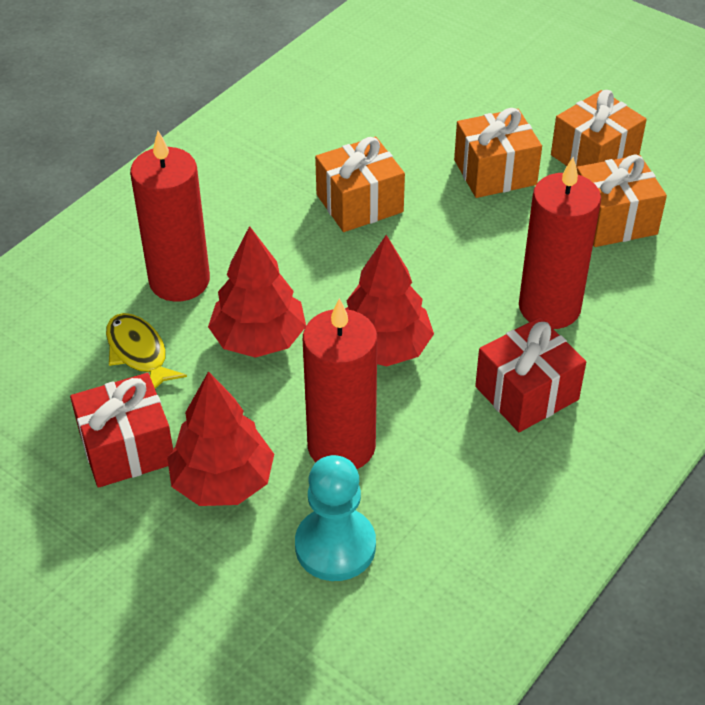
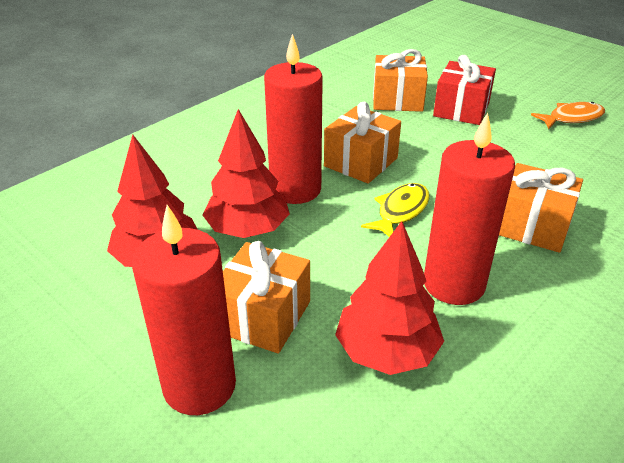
orange fish: 0 -> 1
red gift: 2 -> 1
turquoise pawn: 1 -> 0

